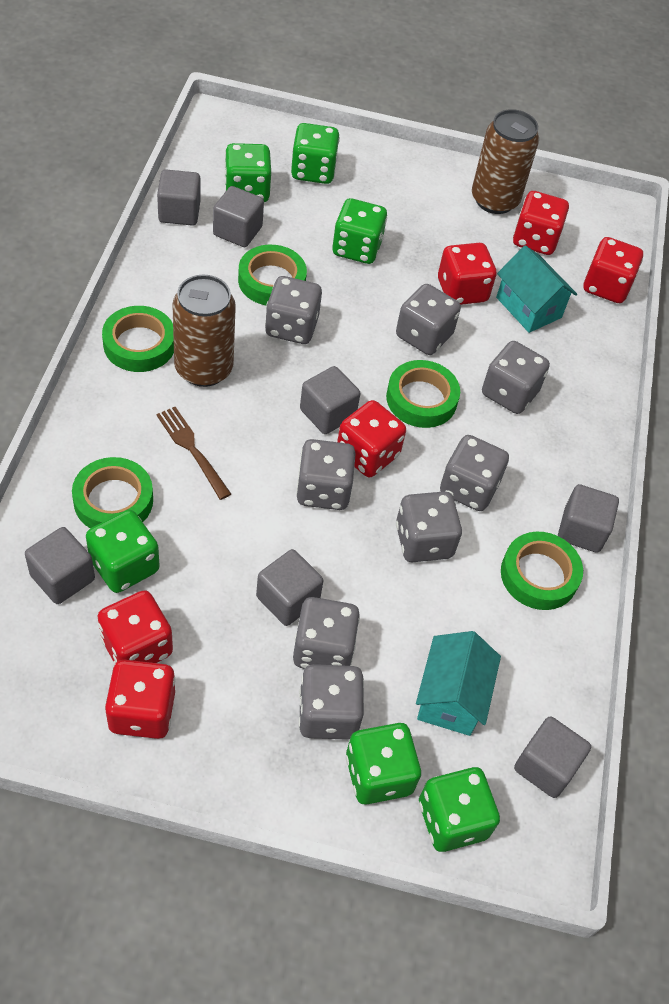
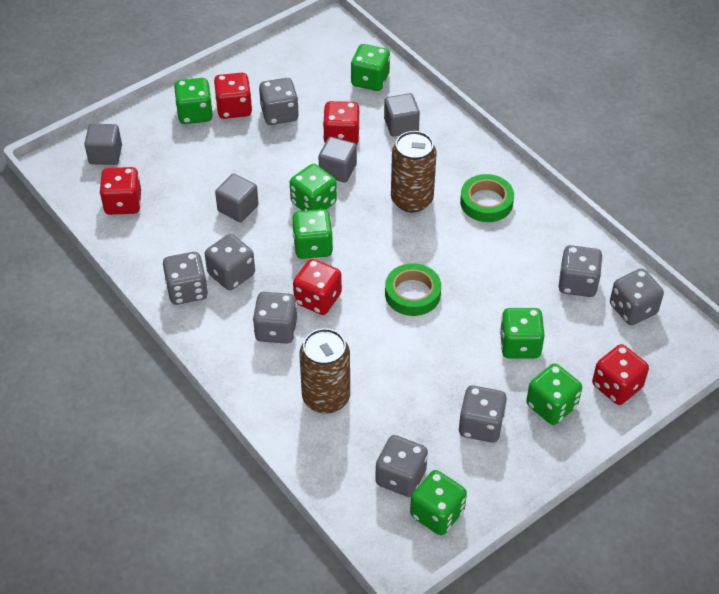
brown fork: 1 -> 0
green dice: 6 -> 7
green tape: 5 -> 2
grey cube: 7 -> 4
red dice: 6 -> 5
turquoise house: 2 -> 0

